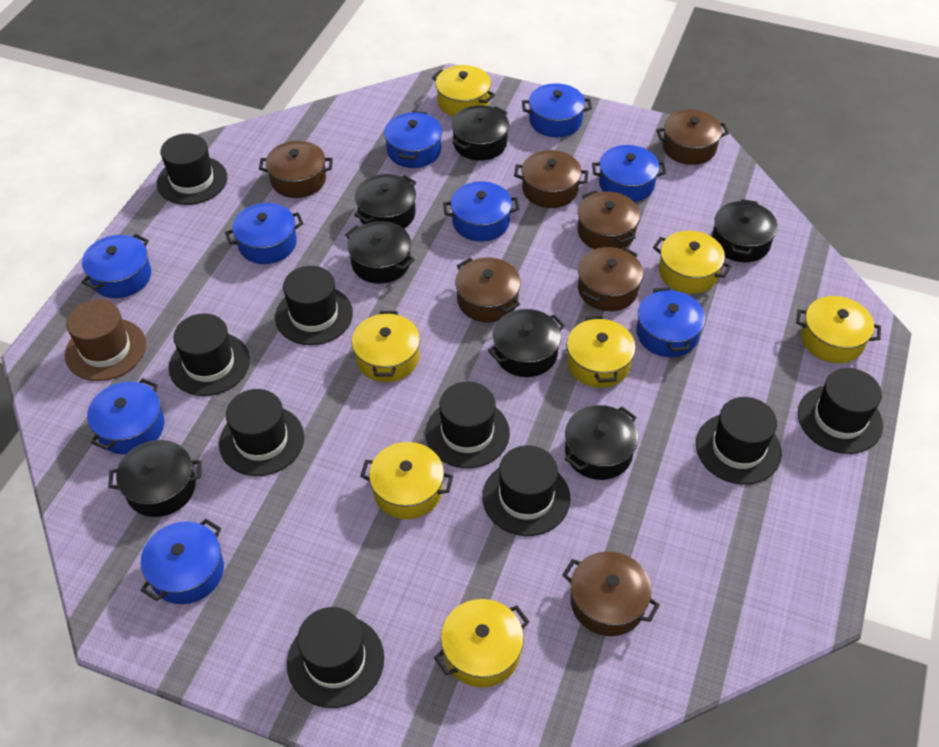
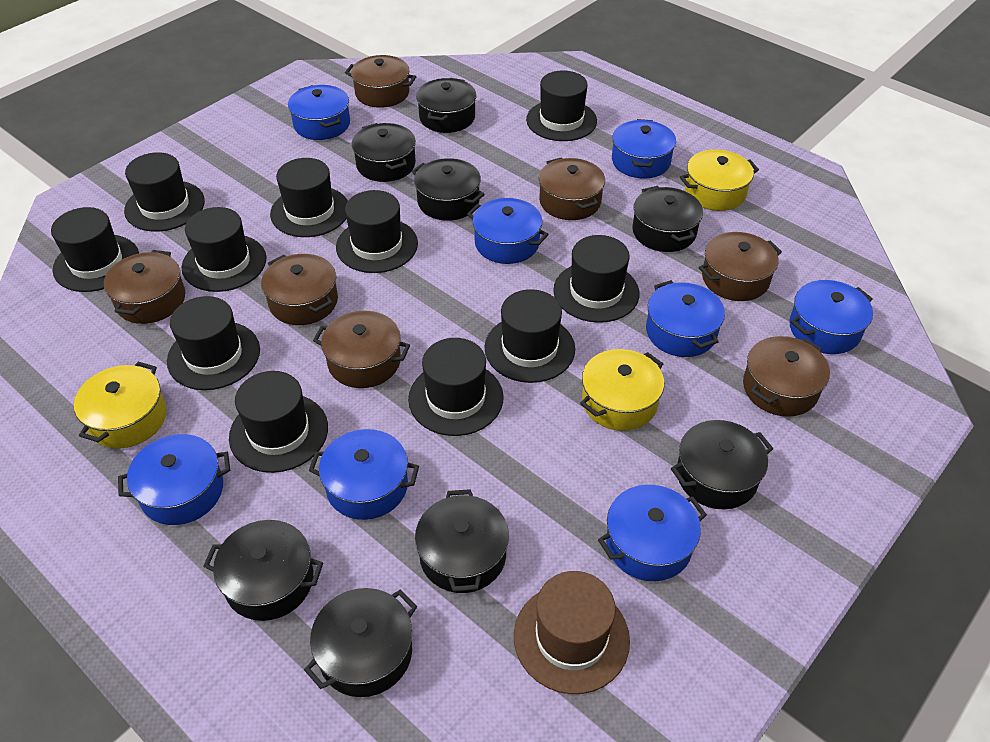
black hat: 9 -> 11
black pot: 7 -> 8
blue pot: 9 -> 8
yellow pot: 7 -> 3

